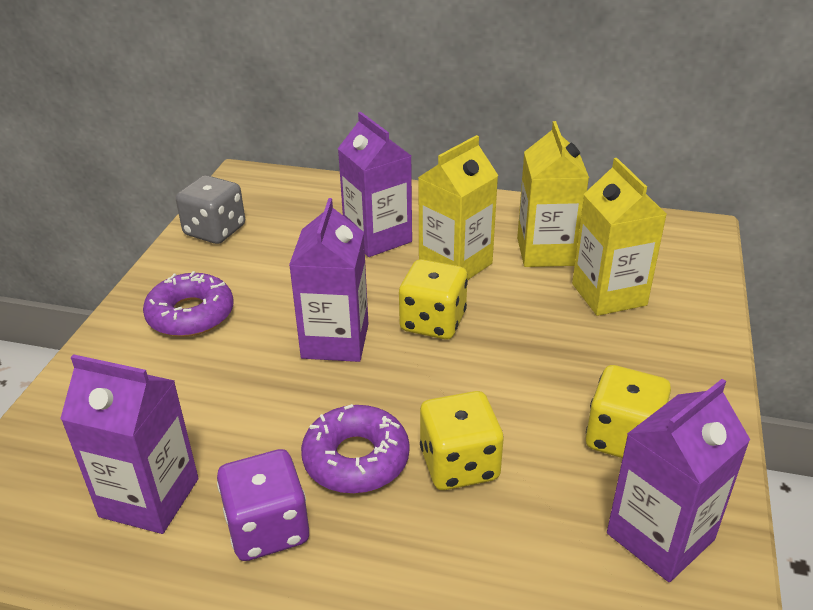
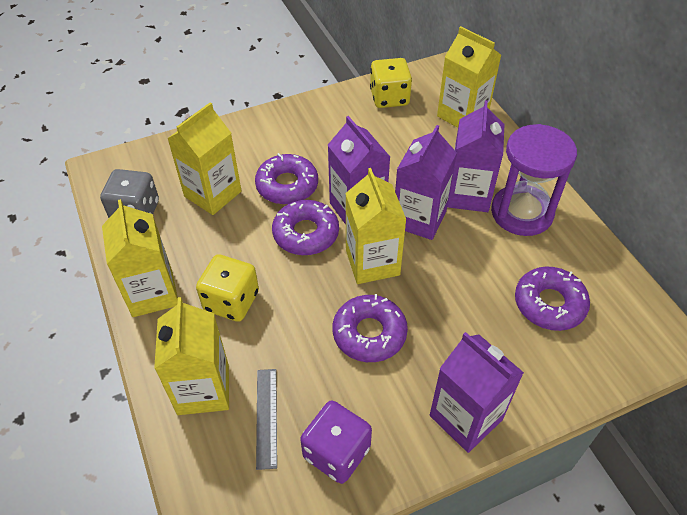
grey ruler: 0 -> 1
purple donut: 2 -> 4
purple hourglass: 0 -> 1
yellow carton: 3 -> 5
yellow dice: 3 -> 2

